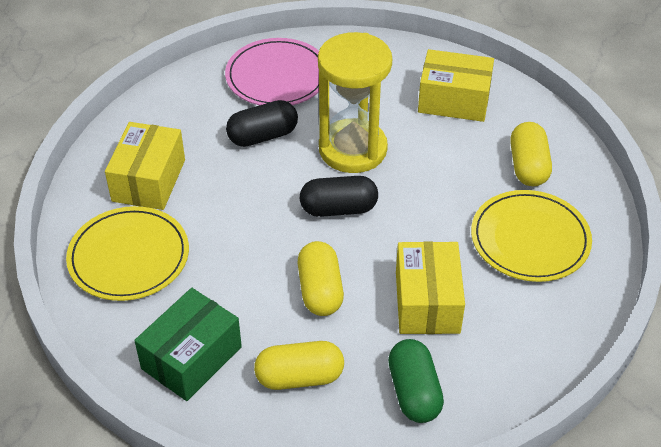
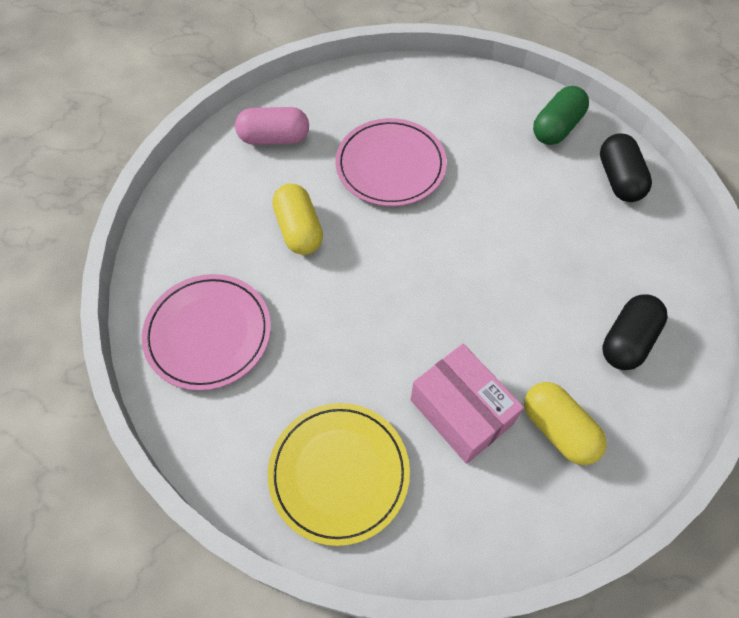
green box: 1 -> 0
pink box: 0 -> 1
pink capsule: 0 -> 1
pink plate: 1 -> 2
yellow box: 3 -> 0
yellow capsule: 3 -> 2
yellow hourglass: 1 -> 0
yellow plate: 2 -> 1

